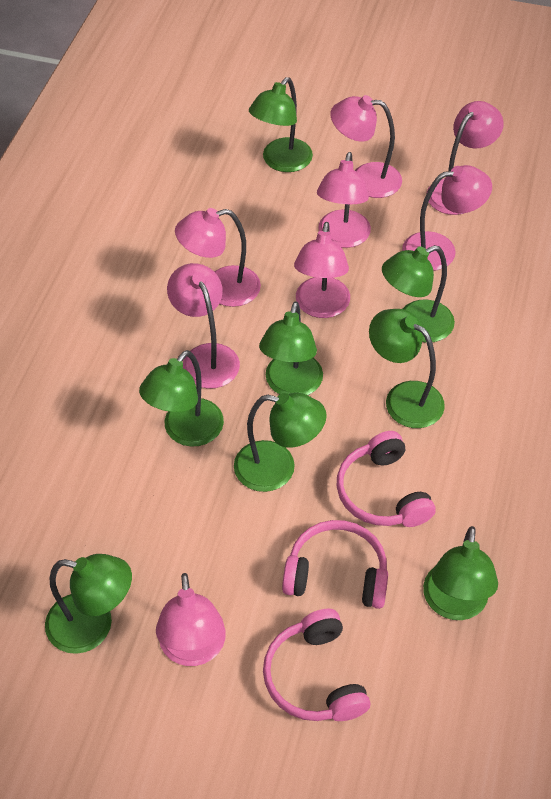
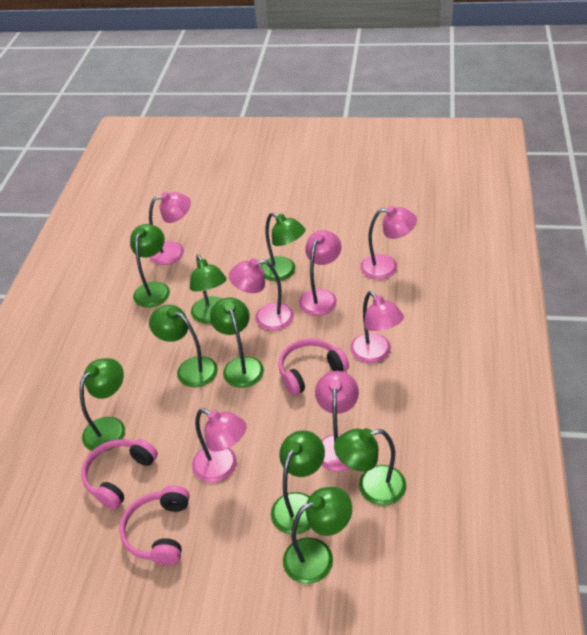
green lamp: 8 -> 9
pink lamp: 8 -> 7

